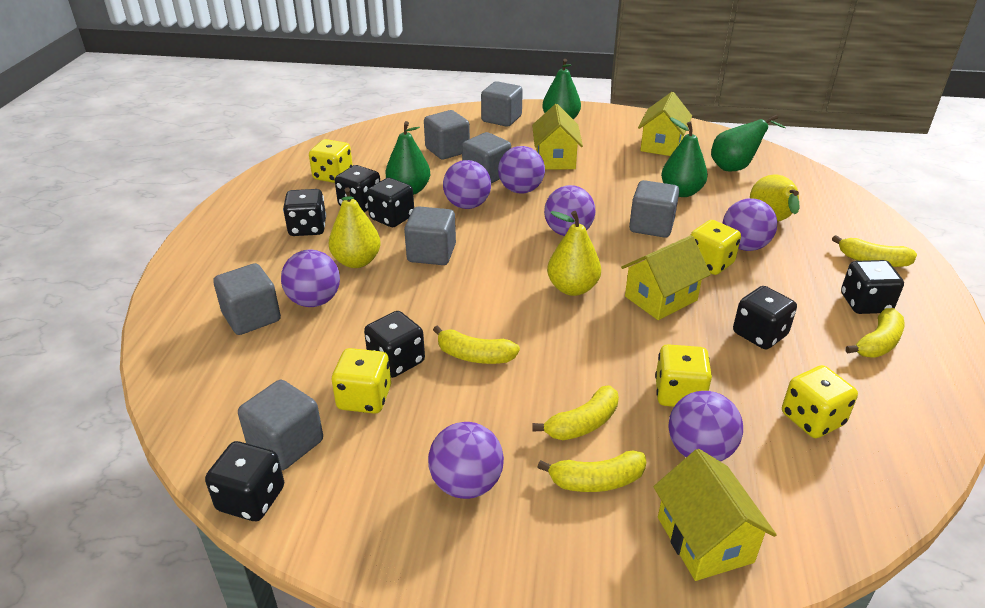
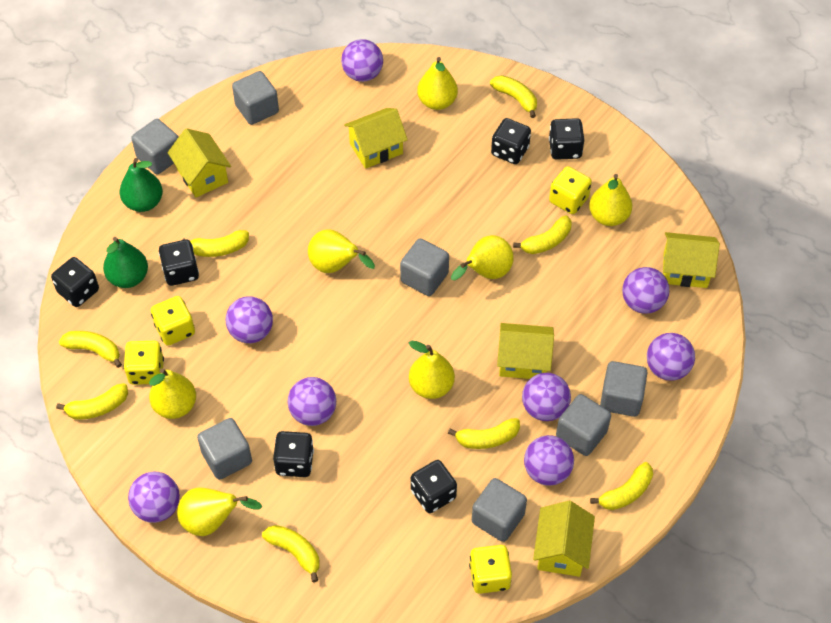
black dice: 7 -> 6
green pear: 4 -> 2
purple ball: 7 -> 8
yellow banana: 5 -> 8
yellow dice: 5 -> 4
yellow house: 4 -> 5
yellow pear: 3 -> 7

